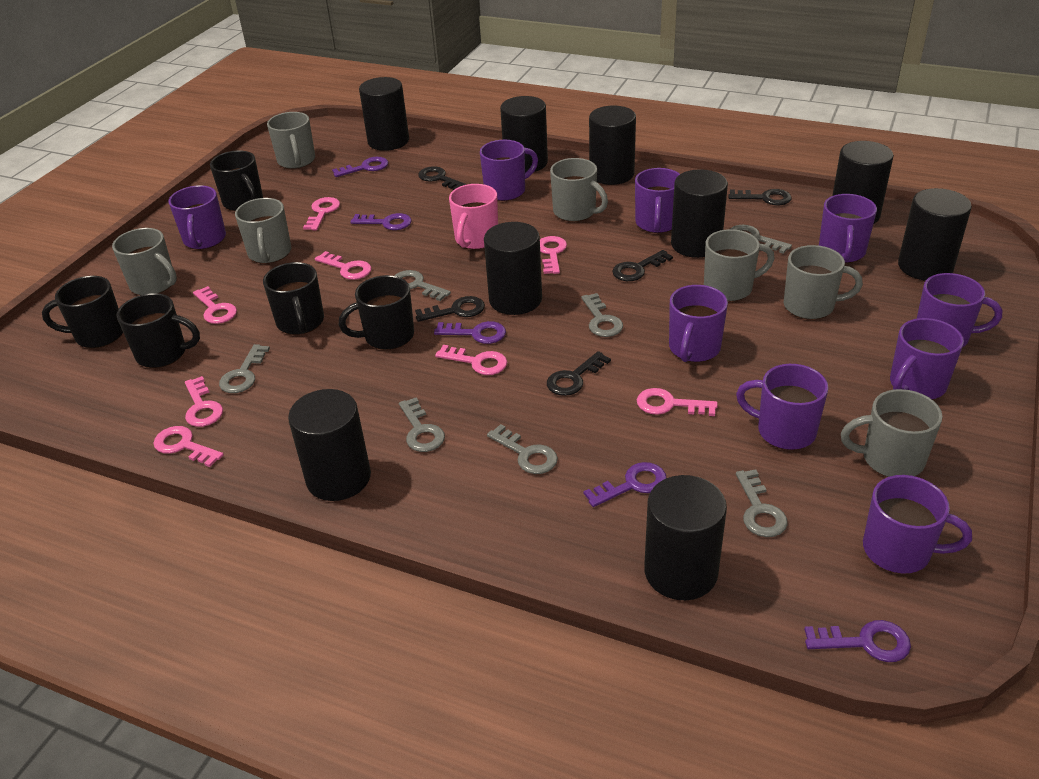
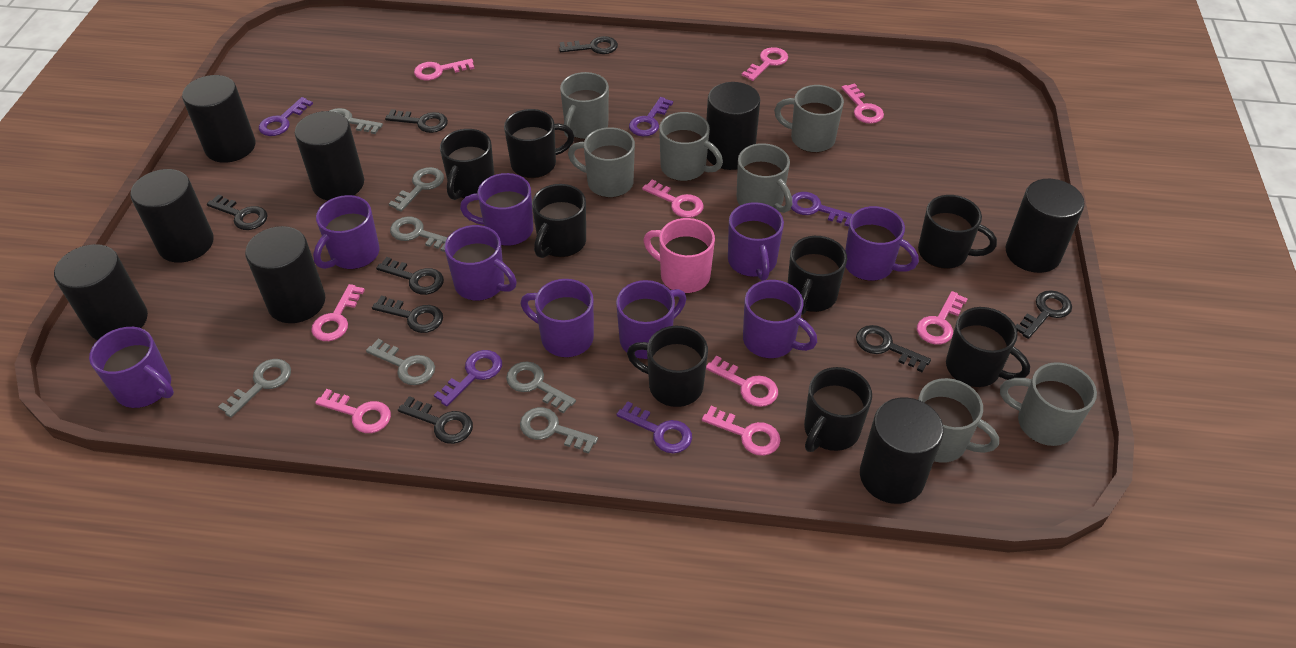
black cylinder: 9 -> 8
black key: 5 -> 8
black mug: 5 -> 8
pink key: 8 -> 9

